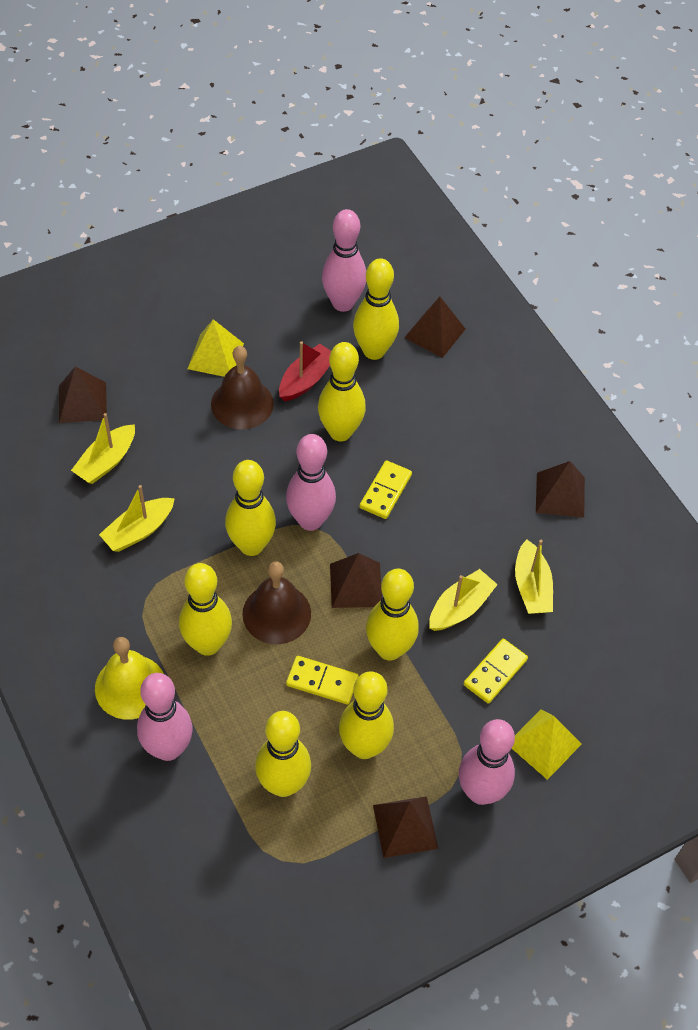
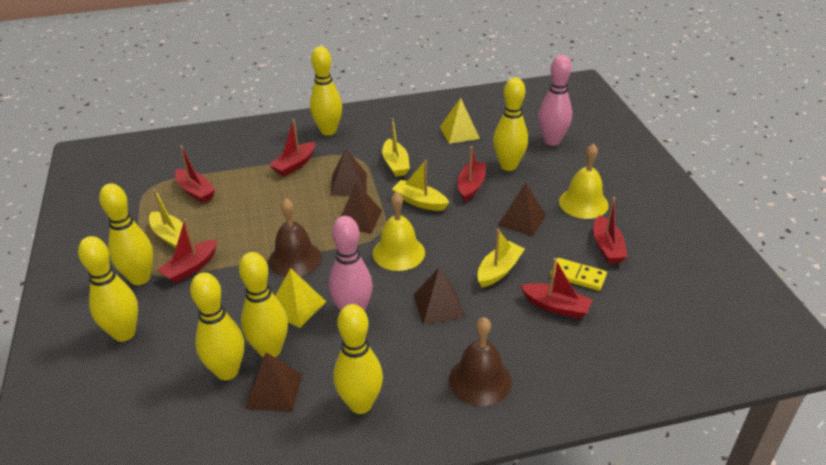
pink bowling pin: 4 -> 2
red boat: 1 -> 6
yellow bell: 1 -> 2
yellow domino: 3 -> 1

